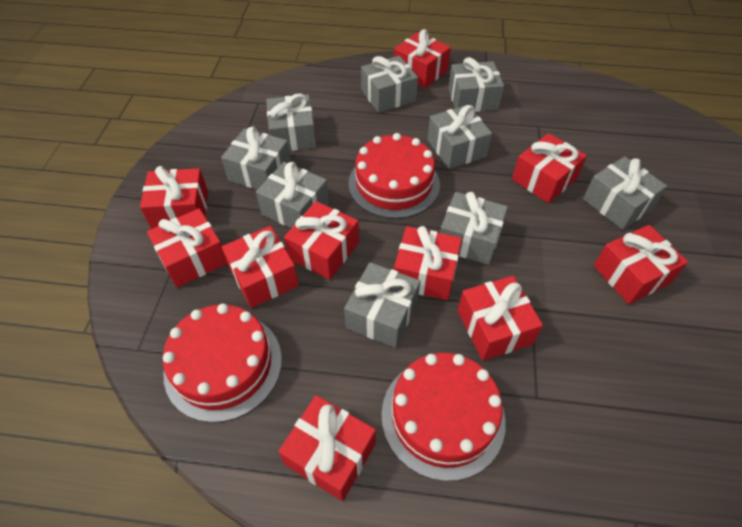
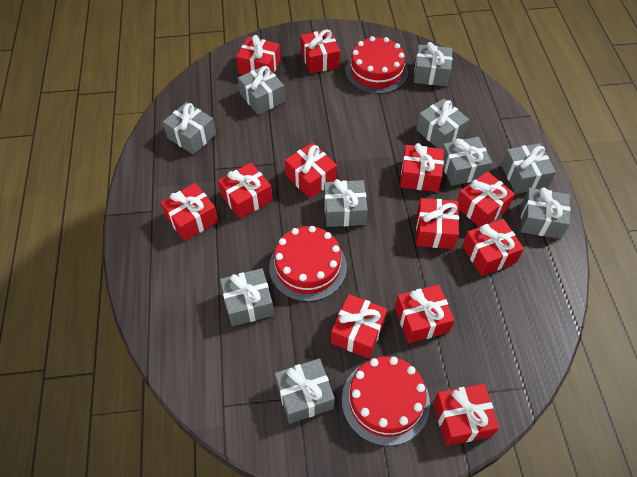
grey gift: 9 -> 10
red gift: 10 -> 12

